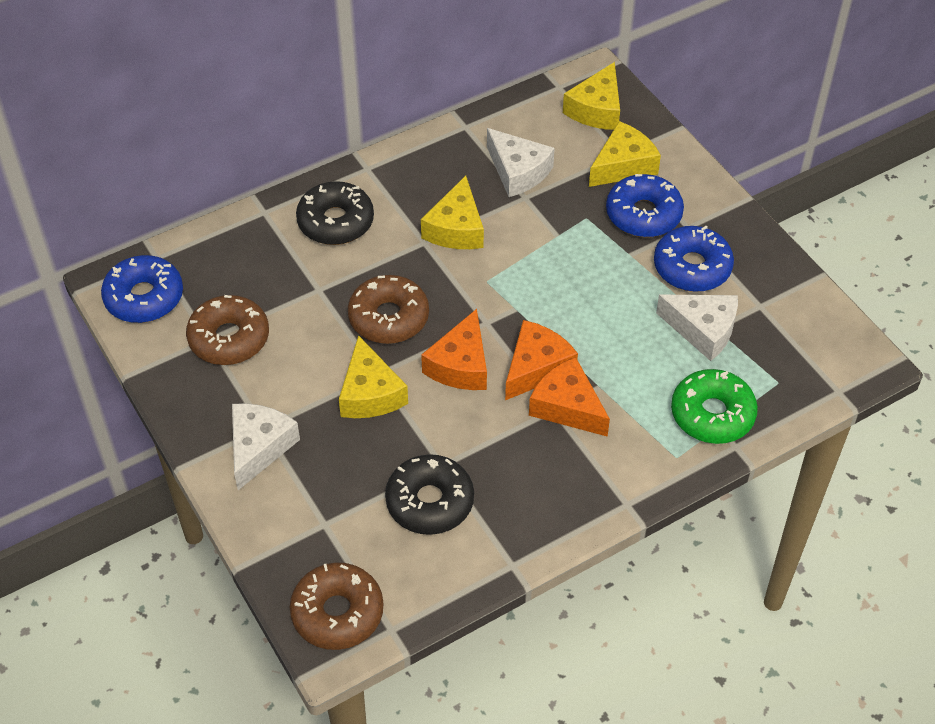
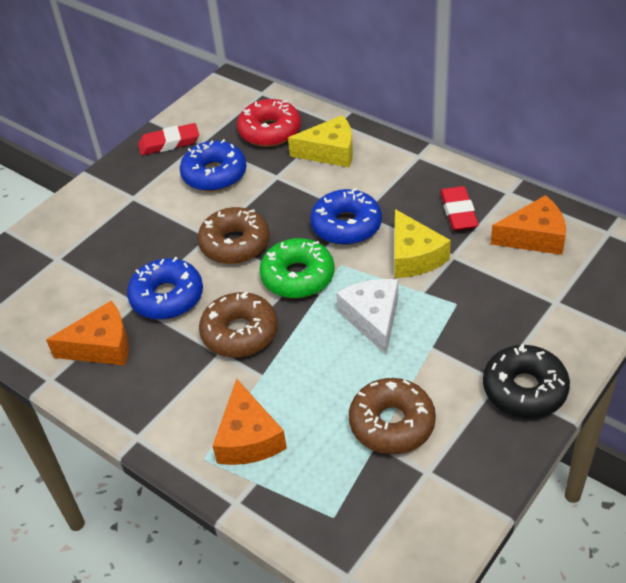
black donut: 2 -> 1
red donut: 0 -> 1
red eraser: 0 -> 2
white cheese: 3 -> 1
yellow cheese: 4 -> 2

